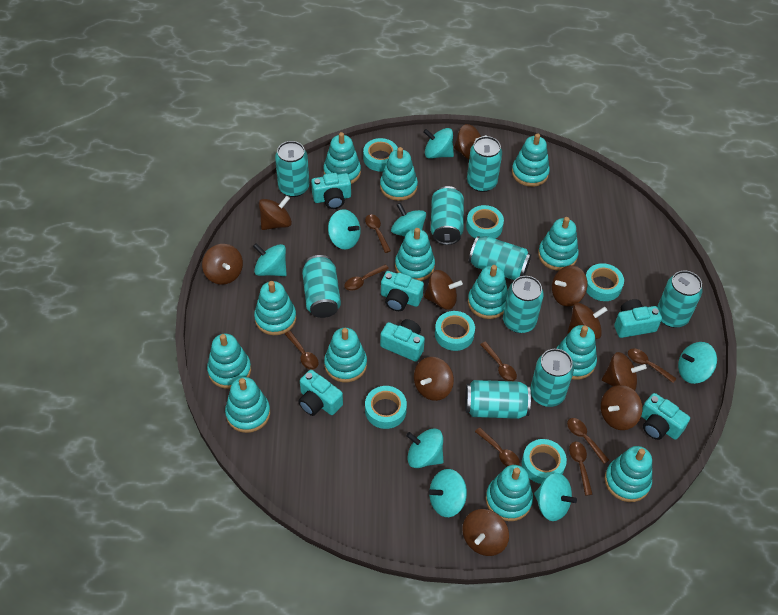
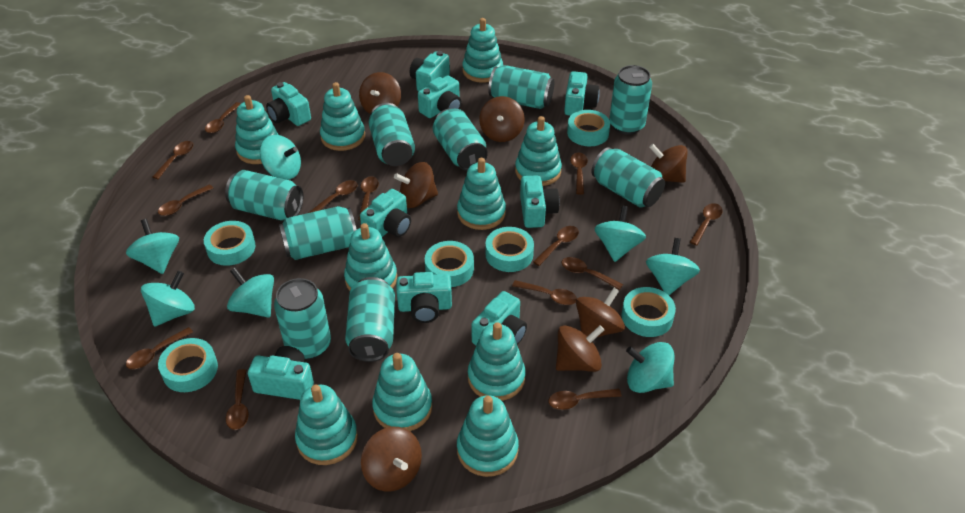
brown spinning top: 10 -> 7
brown spoon: 8 -> 13
turquoise camera: 6 -> 9
turquoise spinning top: 8 -> 7
turquoise stacking toy: 13 -> 10

